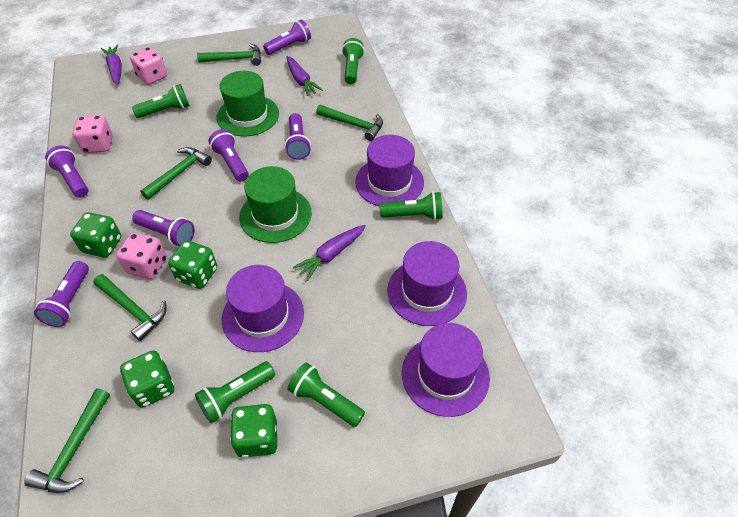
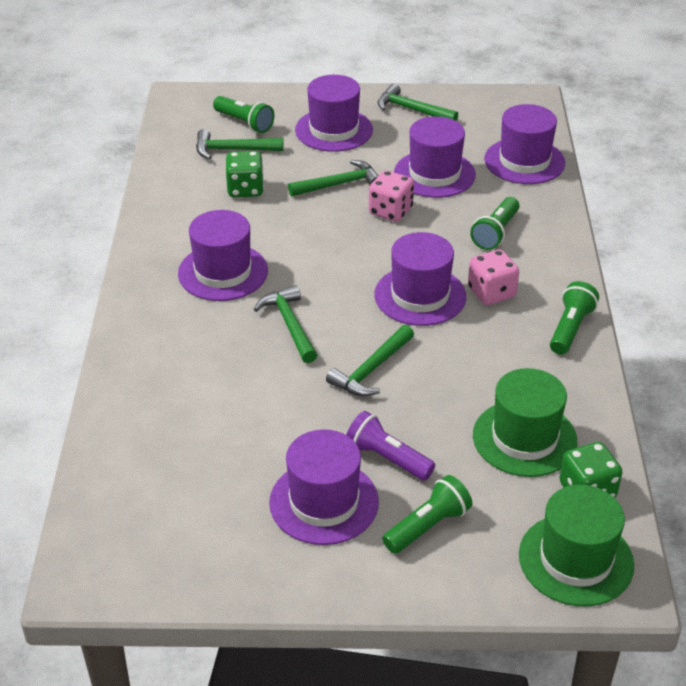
green dice: 4 -> 2
green flashlight: 5 -> 4
pink dice: 3 -> 2
purple carrot: 3 -> 0
purple flashlight: 6 -> 1
purple hat: 4 -> 6

